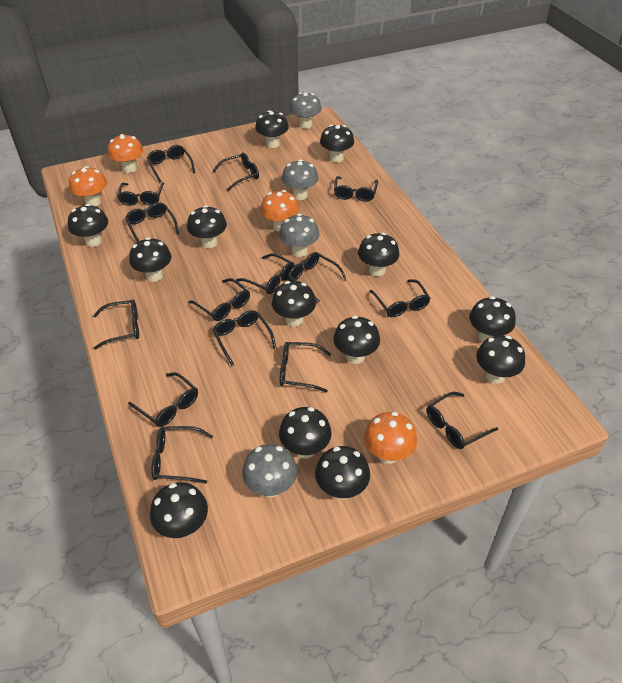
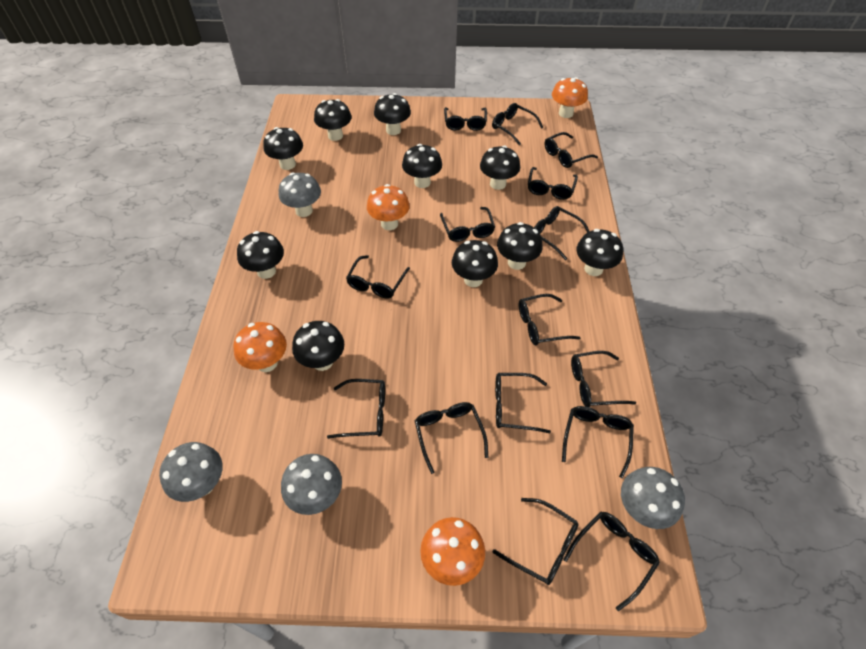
black mushroom: 13 -> 10

